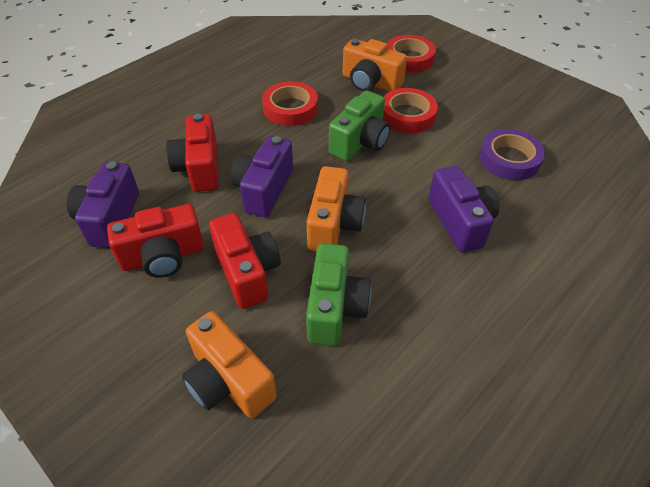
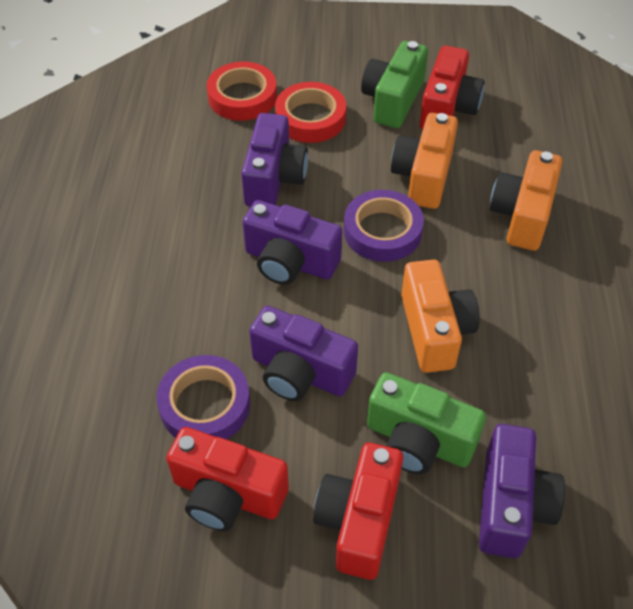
purple camera: 3 -> 4
purple tape: 1 -> 2
red tape: 3 -> 2

